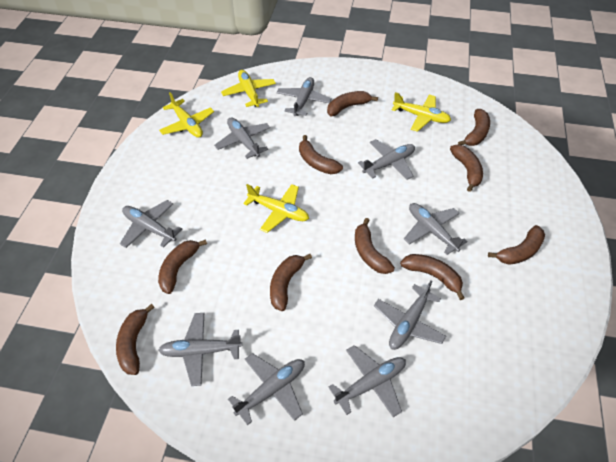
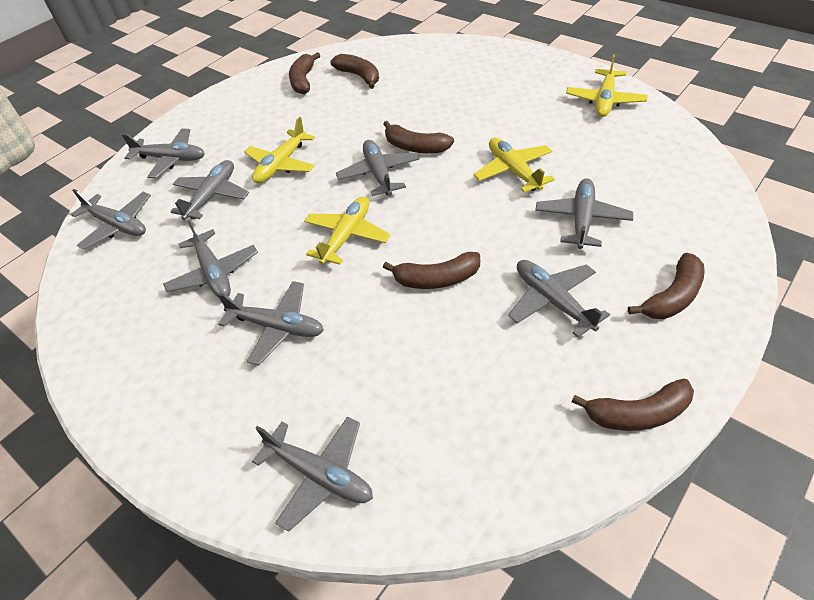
brown banana: 10 -> 6

